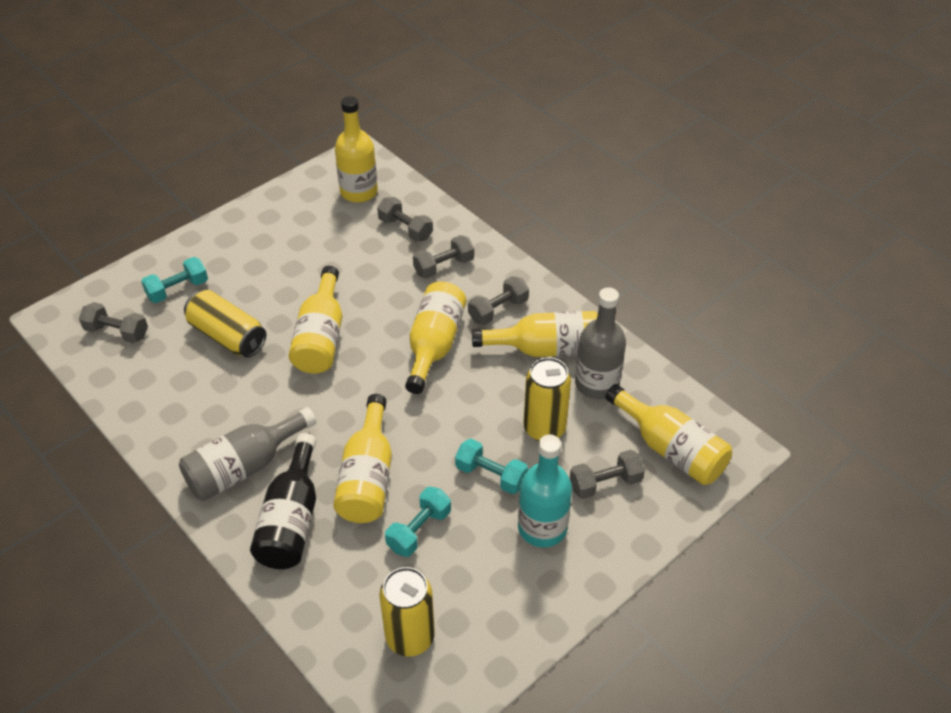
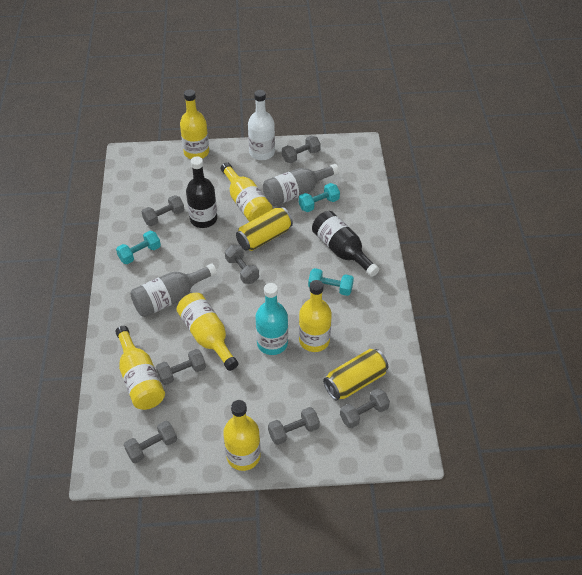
black bottle: 1 -> 2
grey dumbbell: 5 -> 7
white bottle: 0 -> 1
yellow can: 3 -> 2

